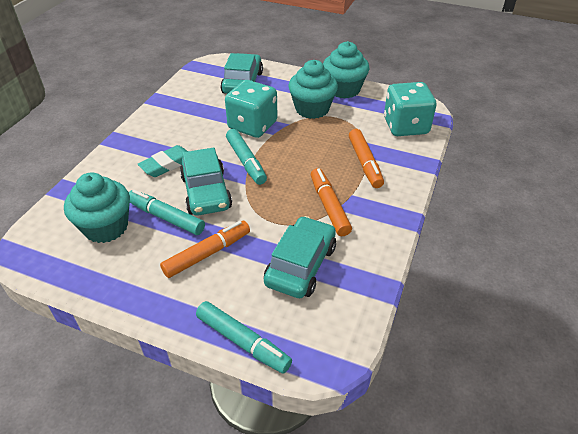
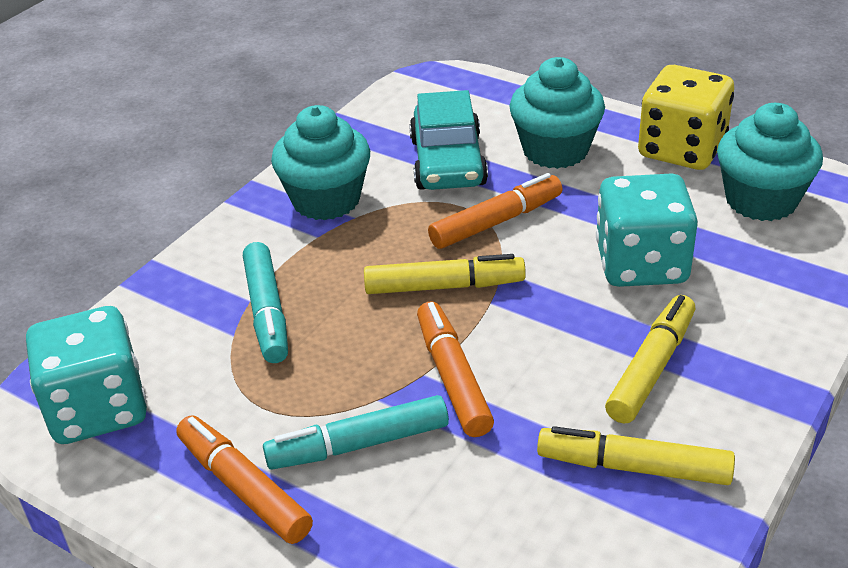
turquoise car: 3 -> 1
turquoise eraser: 1 -> 0
turquoise marker: 3 -> 2
yellow dice: 0 -> 1
yellow marker: 0 -> 3

